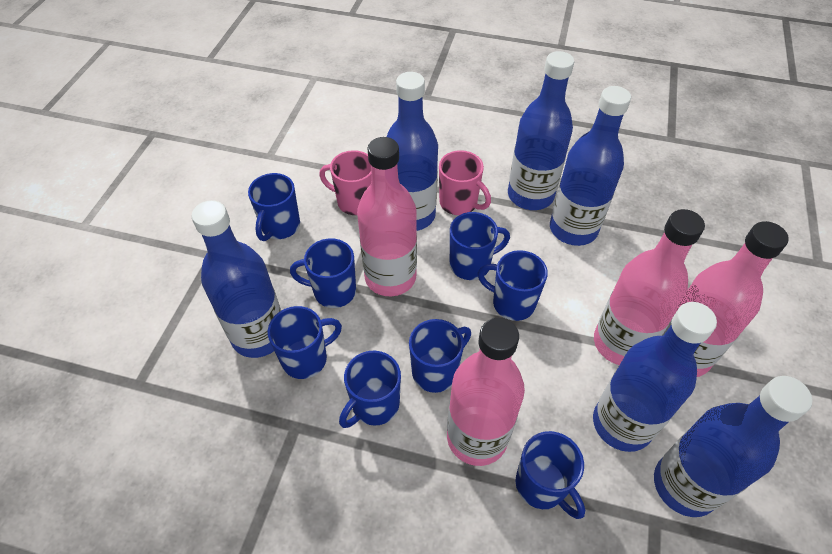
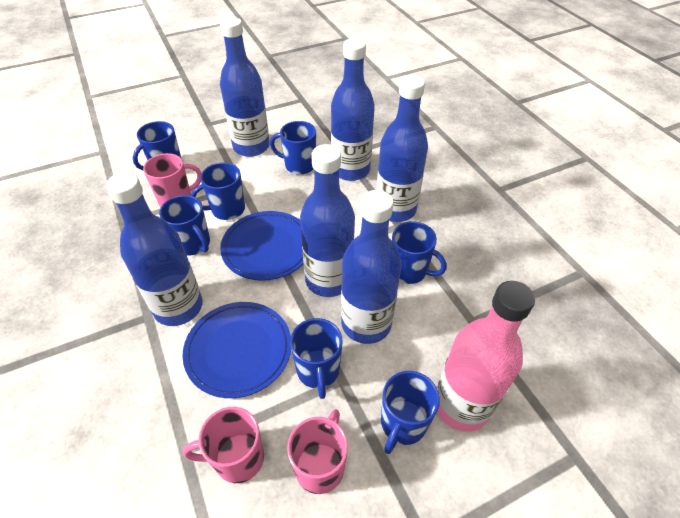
blue mug: 8 -> 7
blue plate: 0 -> 2
pink bottle: 4 -> 1
pink mug: 2 -> 3

